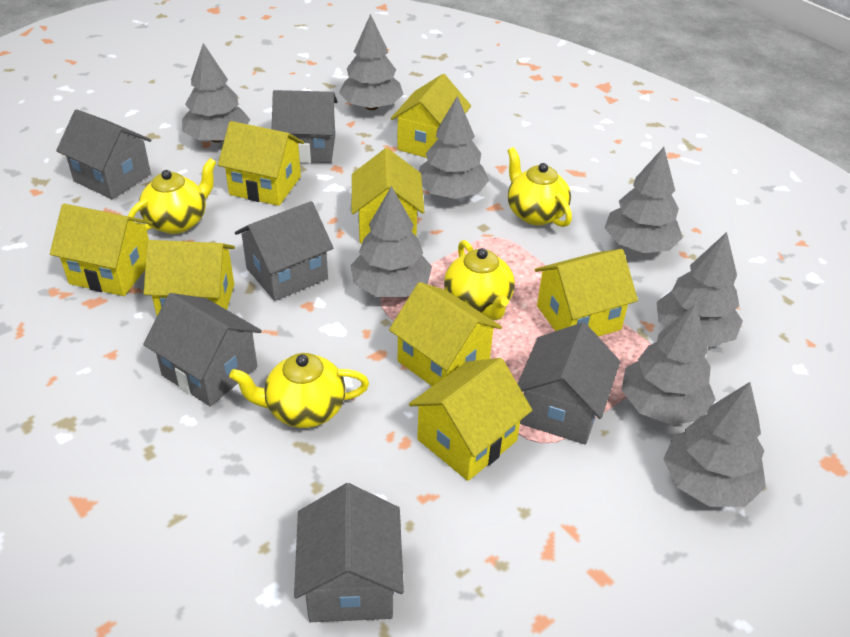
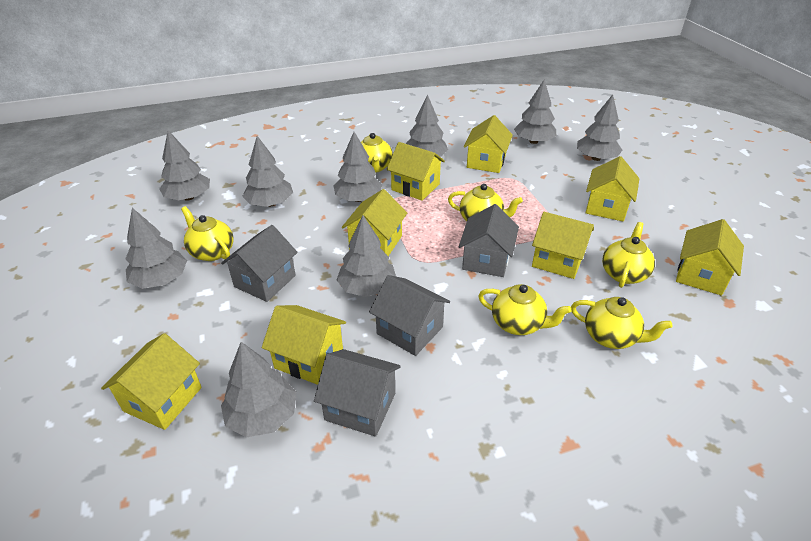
grey house: 6 -> 4
grey tree: 8 -> 9
yellow teapot: 4 -> 6

